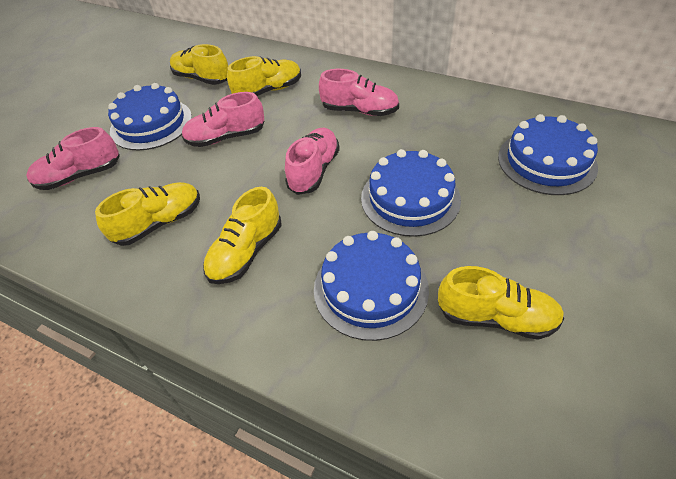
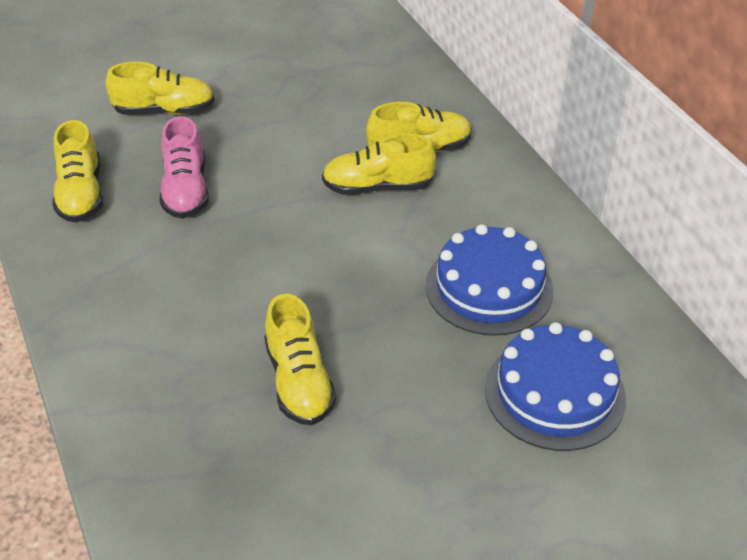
blue cake: 4 -> 2
pink shoe: 4 -> 1

